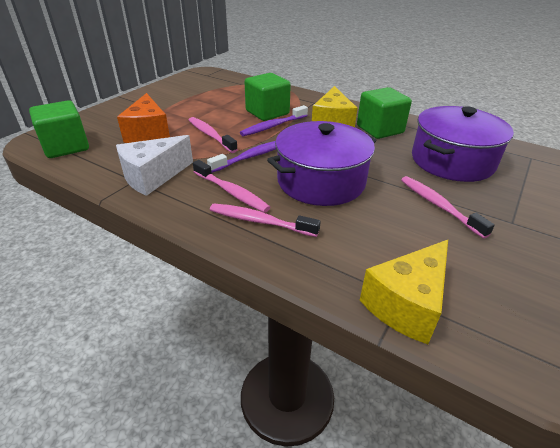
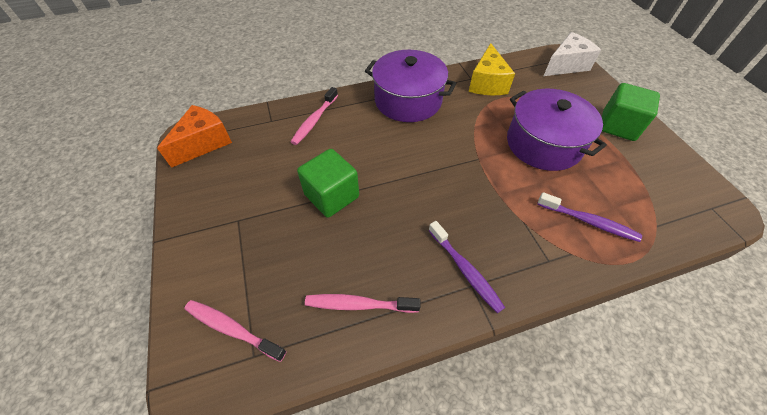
green cube: 3 -> 2
pink toothbrush: 4 -> 3
yellow cheese: 2 -> 1

